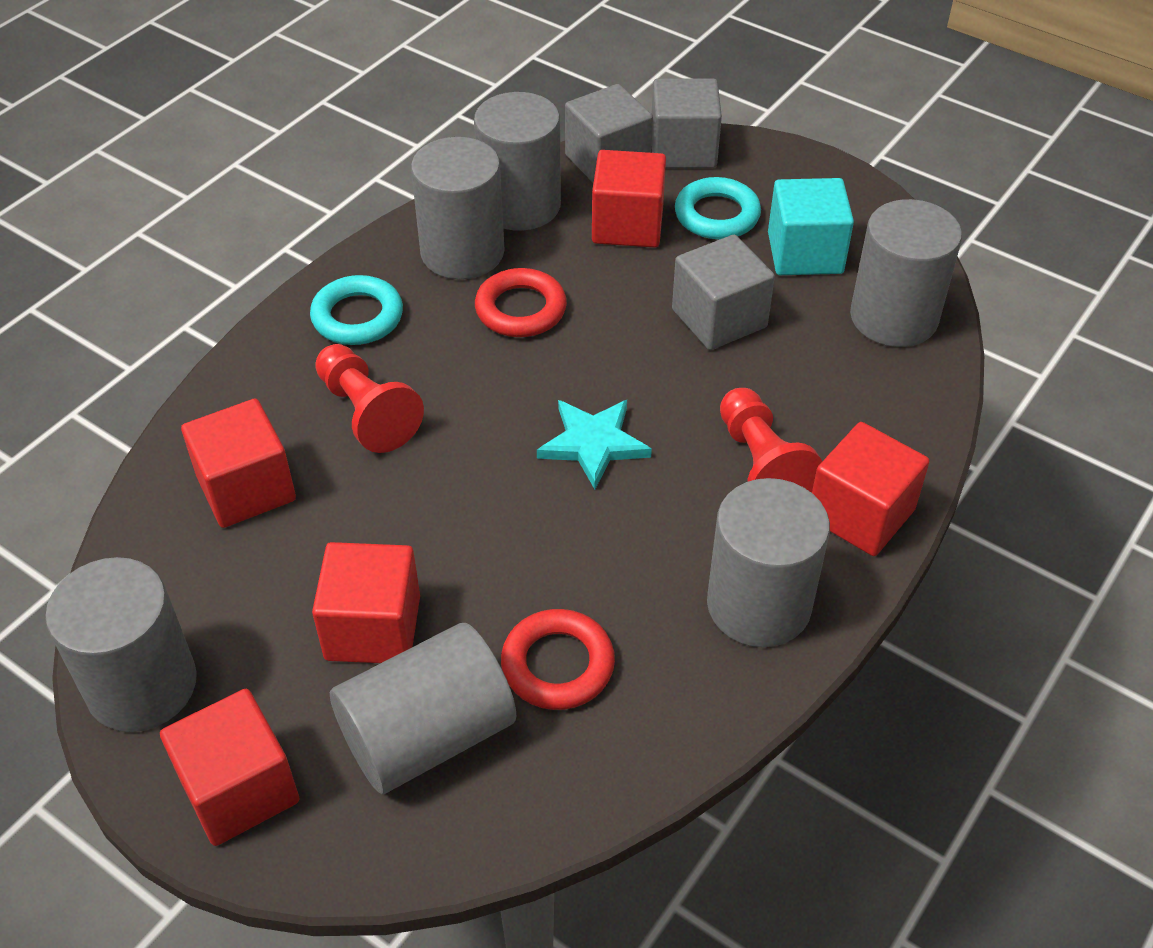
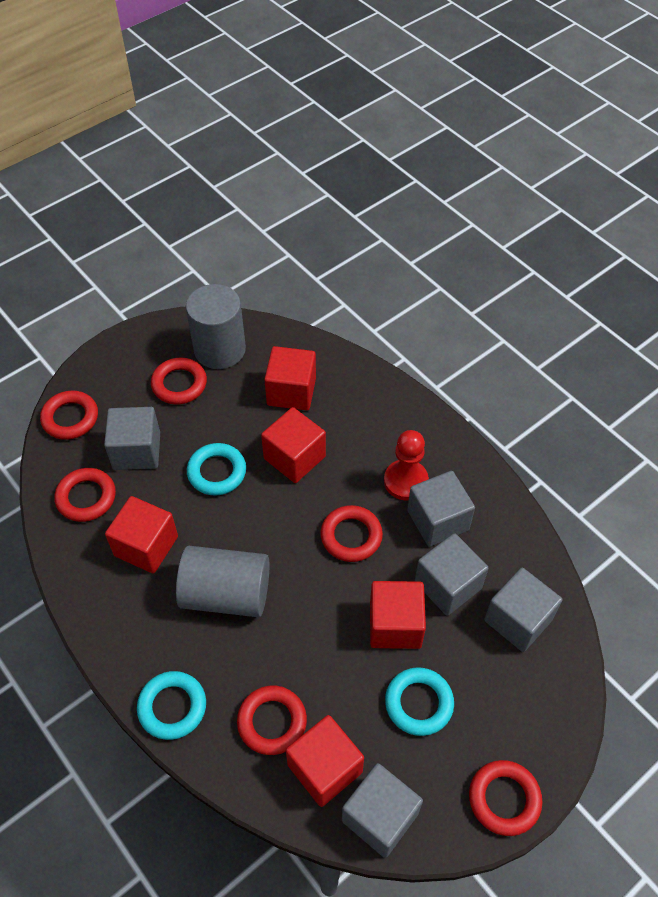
grey cube: 3 -> 5
grey cylinder: 6 -> 2
red pawn: 2 -> 1
red ring: 2 -> 6
turquoise cube: 1 -> 0
turquoise ring: 2 -> 3
turquoise star: 1 -> 0

